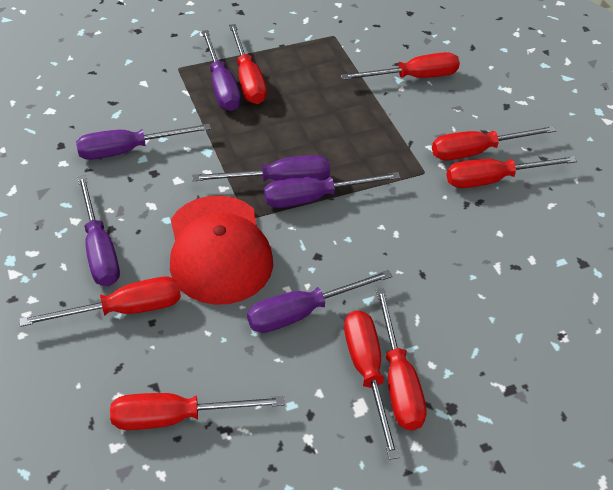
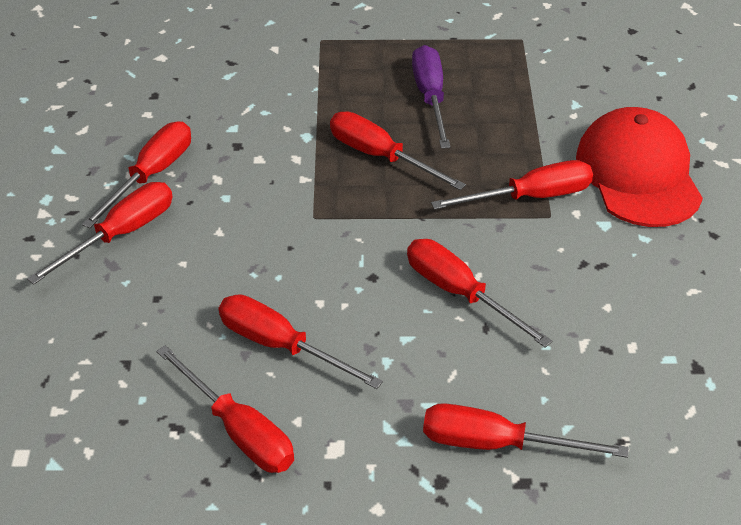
purple screwdriver: 6 -> 1

